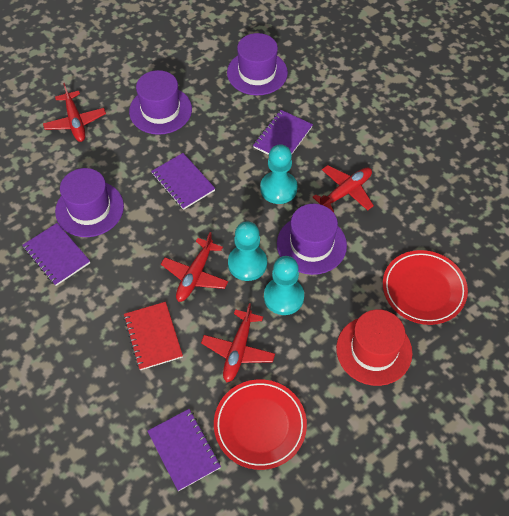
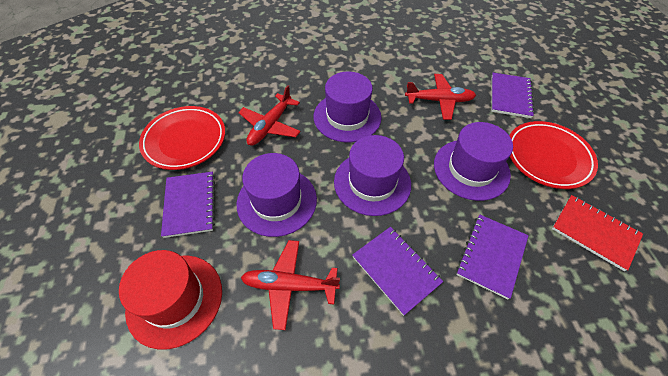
red plane: 4 -> 3
turquoise pawn: 3 -> 0

